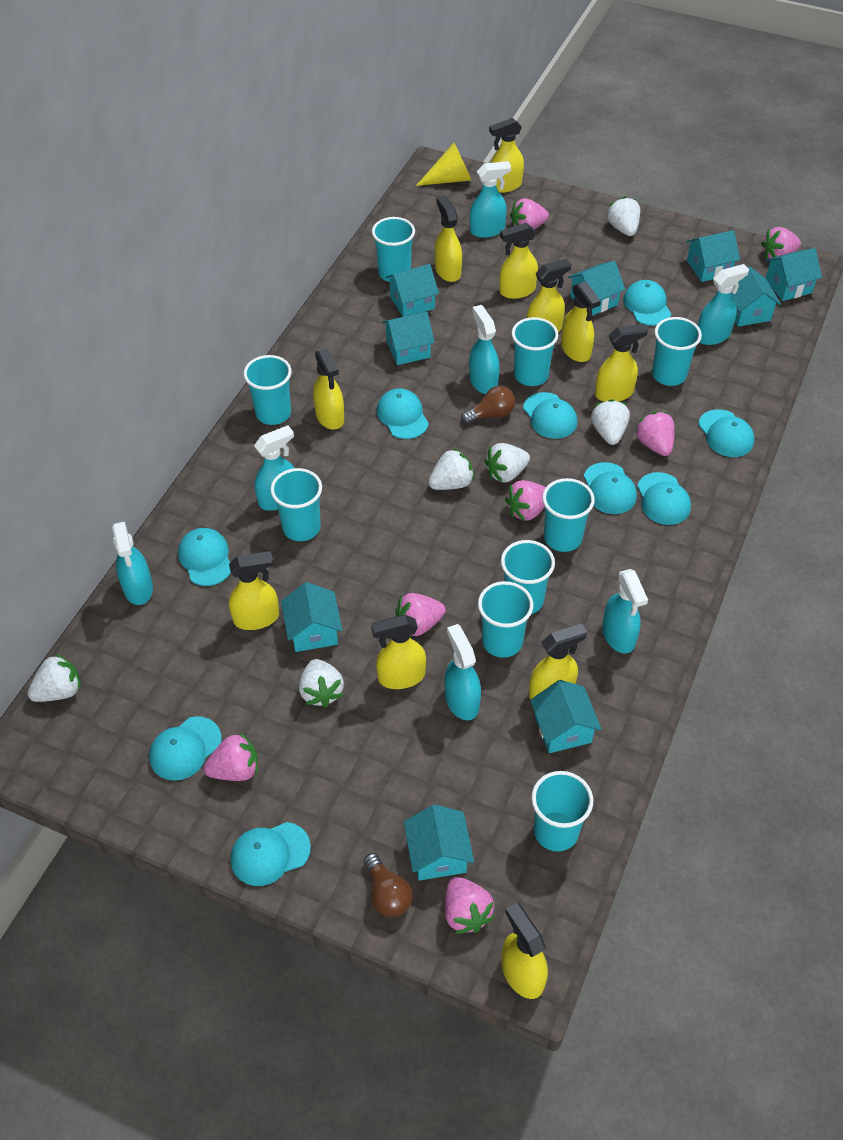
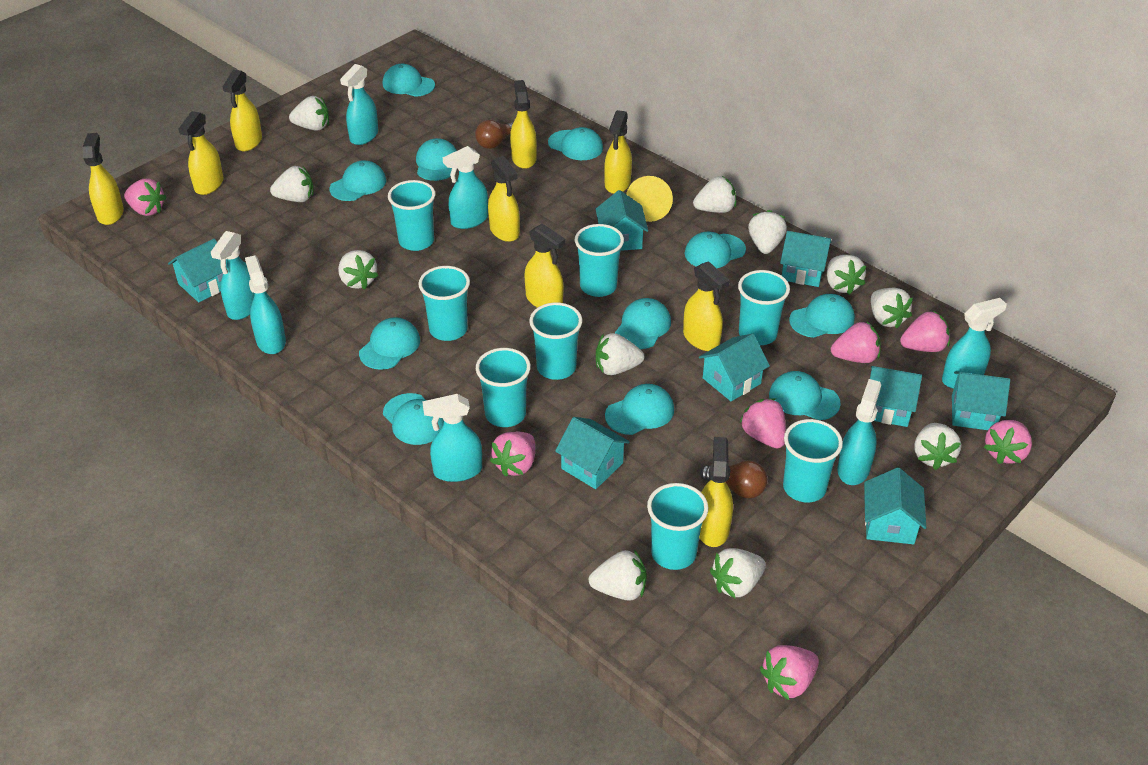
turquoise cap: 9 -> 11
turquoise cup: 9 -> 8
turquoise house: 9 -> 8
white strawberry: 6 -> 11
yellow spray bottle: 11 -> 9

